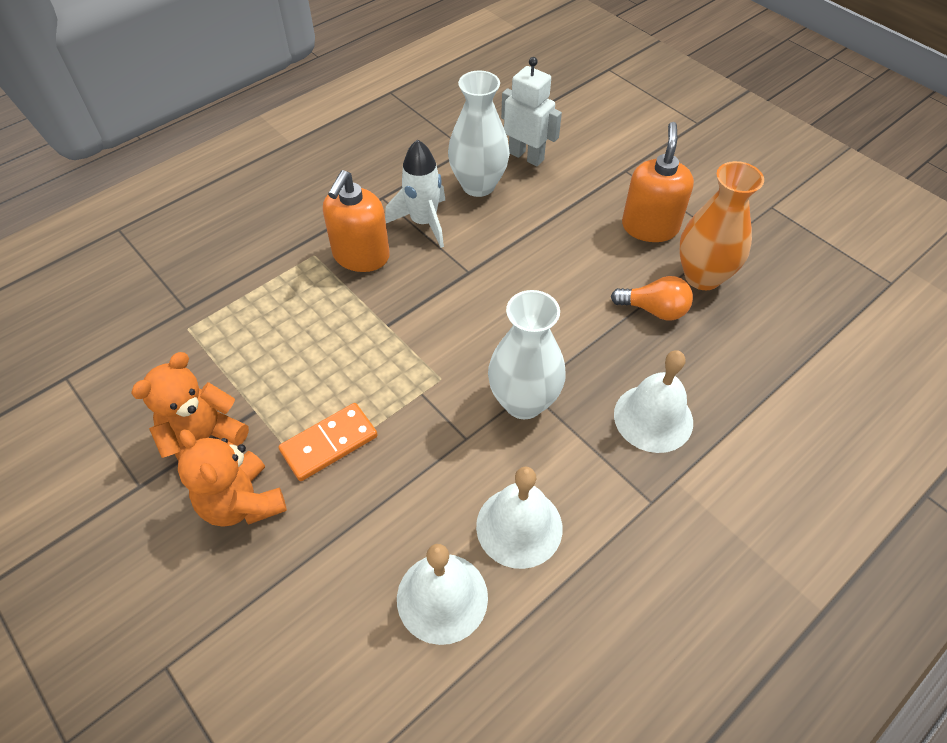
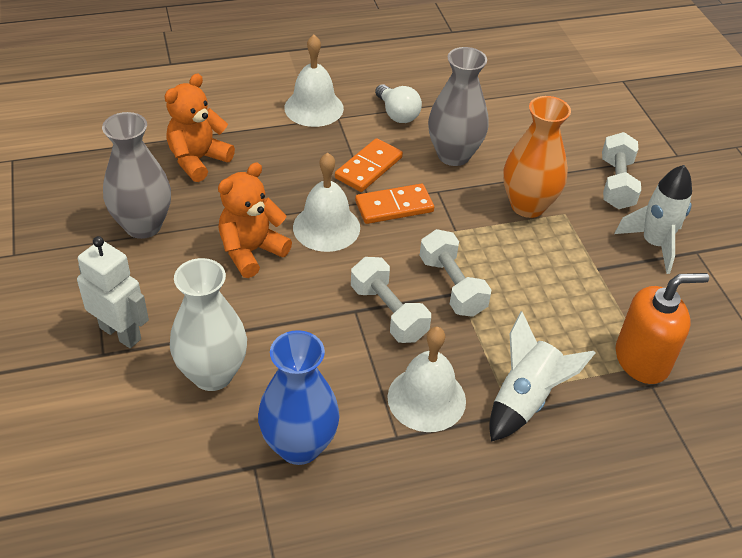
blue vase: 0 -> 1
grey vase: 0 -> 2
orange domino: 1 -> 2
orange light bulb: 1 -> 0
orange soap dispenser: 2 -> 1
white dumbbell: 0 -> 3
white light bulb: 0 -> 1
white rocket: 1 -> 2
white vase: 2 -> 1

